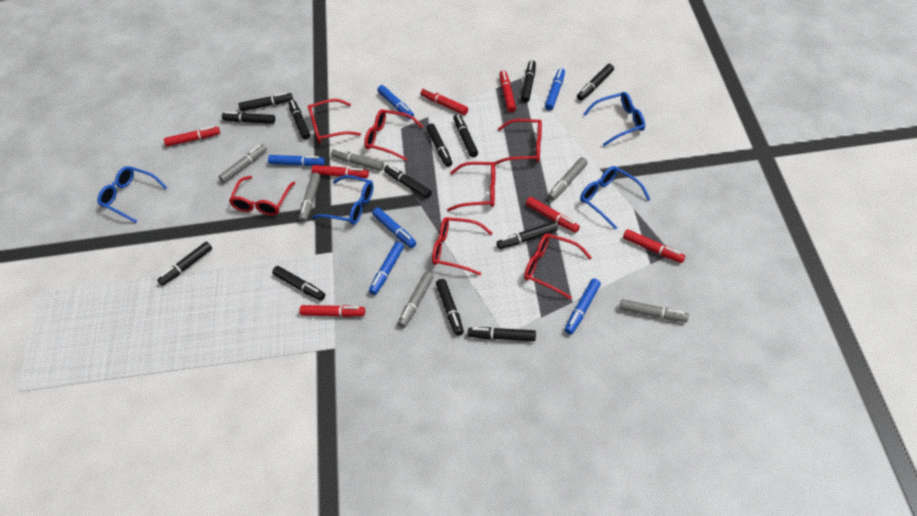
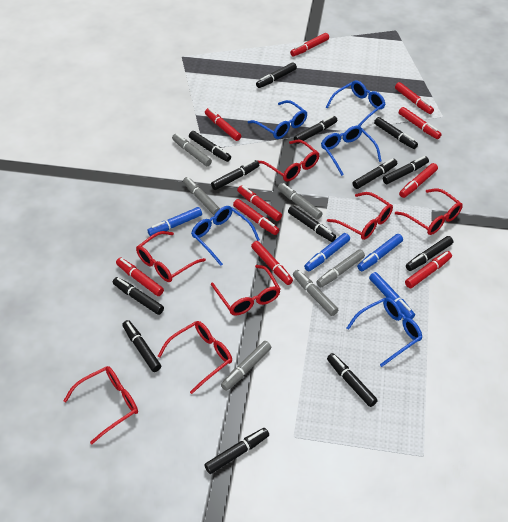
blue glasses: 4 -> 5
blue marker: 6 -> 4
red marker: 7 -> 10

